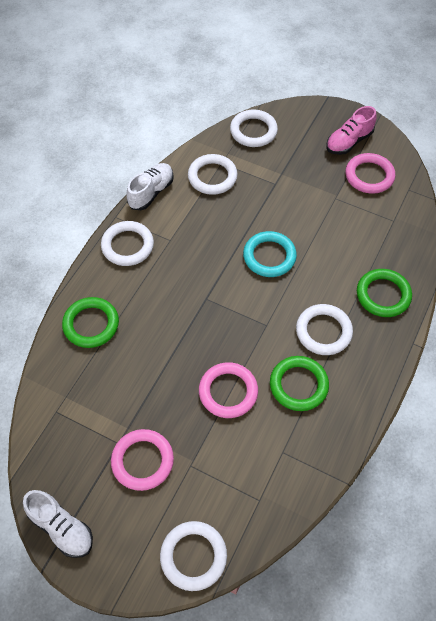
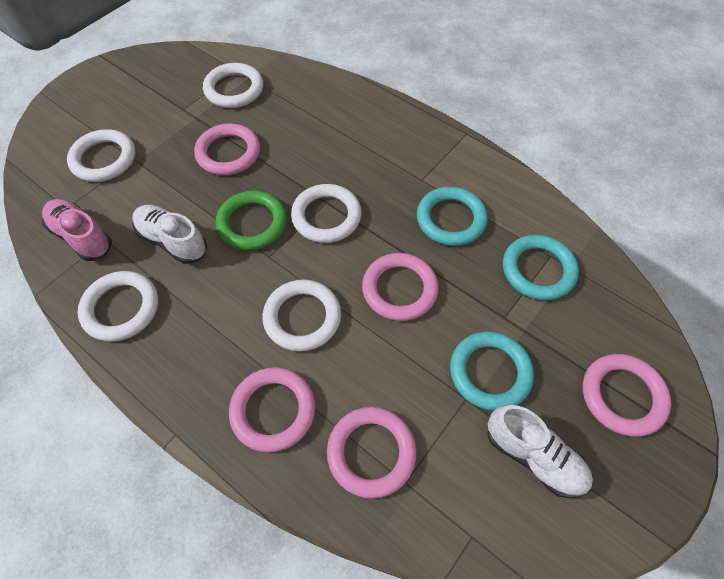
green ring: 3 -> 1
pink ring: 3 -> 5
turquoise ring: 1 -> 3

